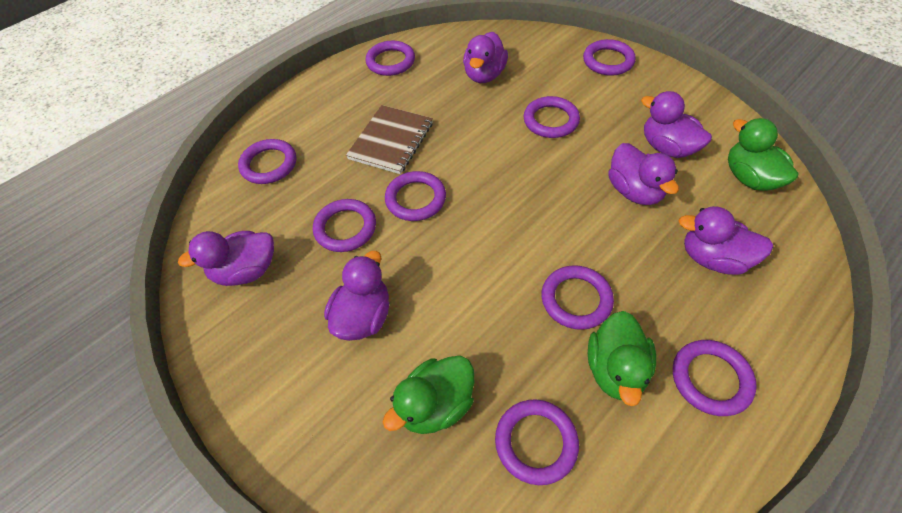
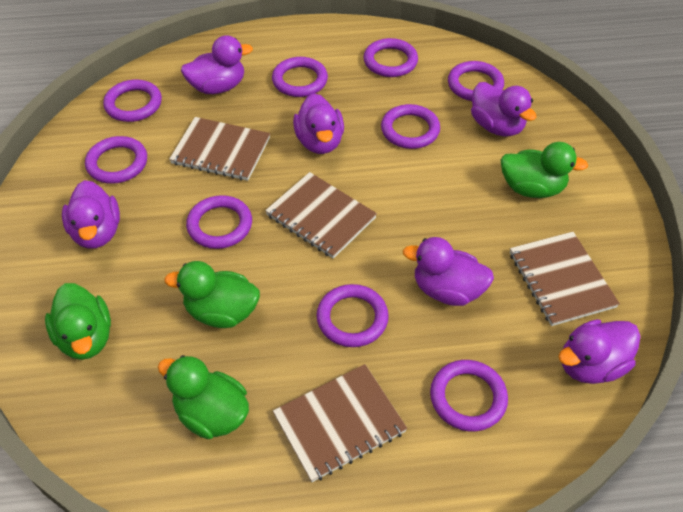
brown notebook: 1 -> 4
green duck: 3 -> 4

